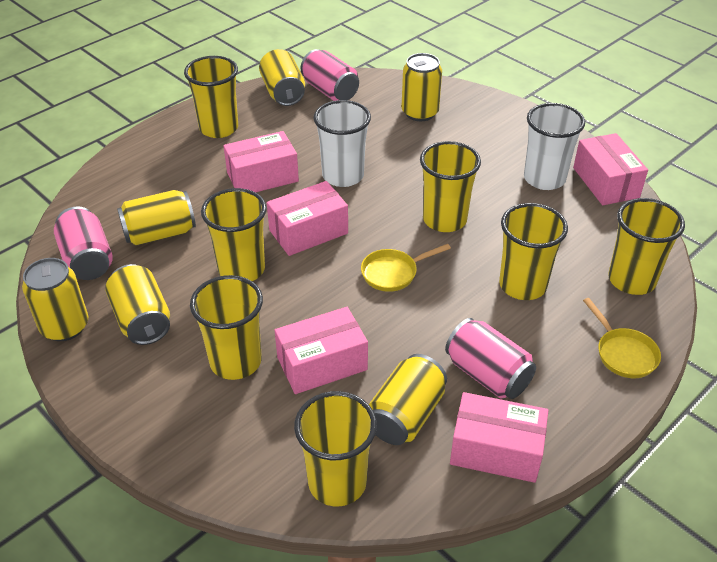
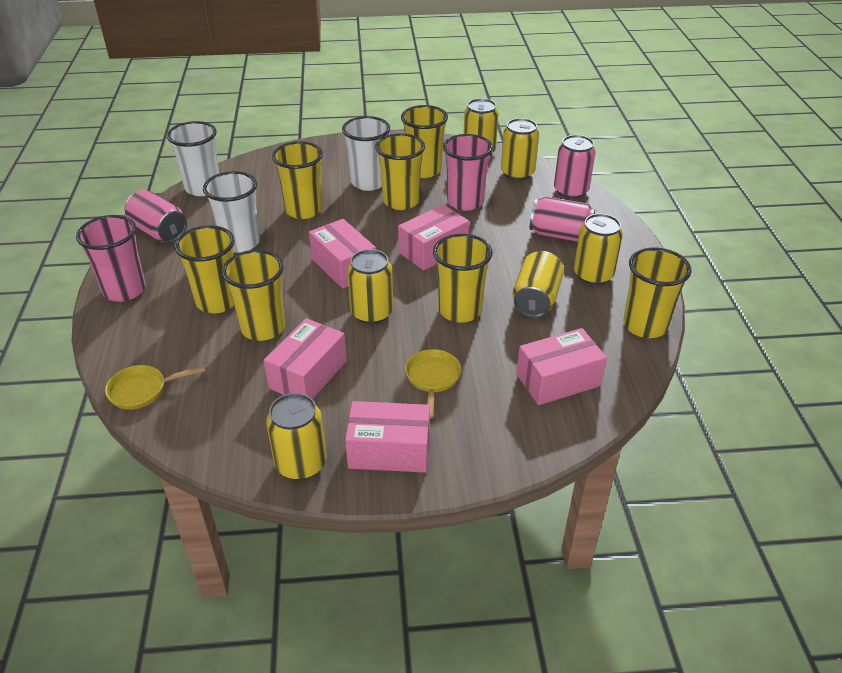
pink cup: 0 -> 2
white cup: 2 -> 3

